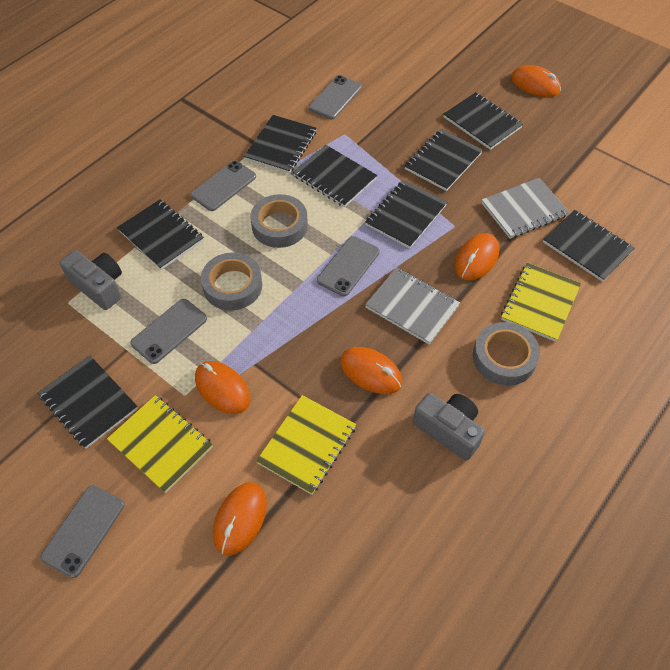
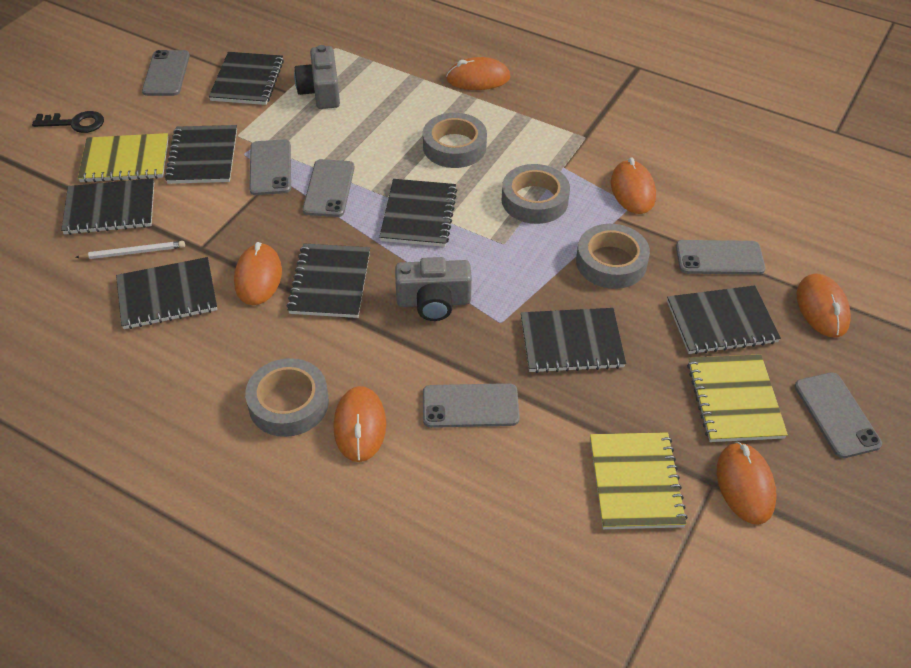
black key: 0 -> 1
grey notebook: 2 -> 0
grey phone: 5 -> 6
grey tape: 3 -> 4
orange mouse: 5 -> 6
white pencil: 0 -> 1

